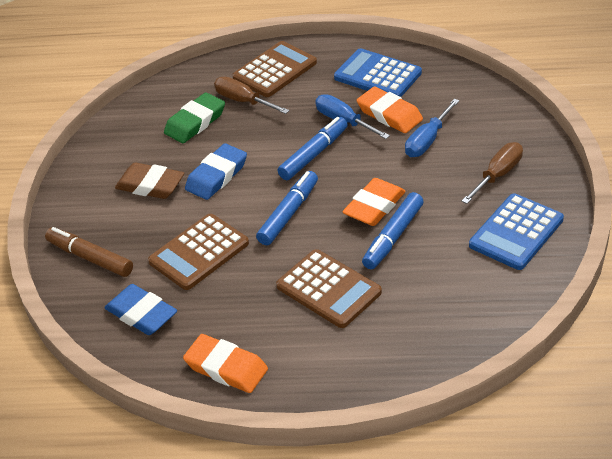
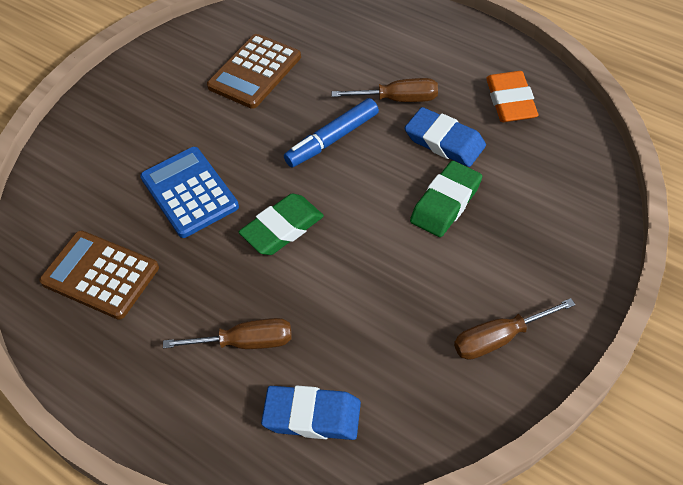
blue calculator: 2 -> 1
blue marker: 3 -> 1
blue screwdriver: 2 -> 0
brown calculator: 3 -> 2
brown eraser: 1 -> 0
brown marker: 1 -> 0
brown screwdriver: 2 -> 3
green eraser: 1 -> 2
orange eraser: 3 -> 1

